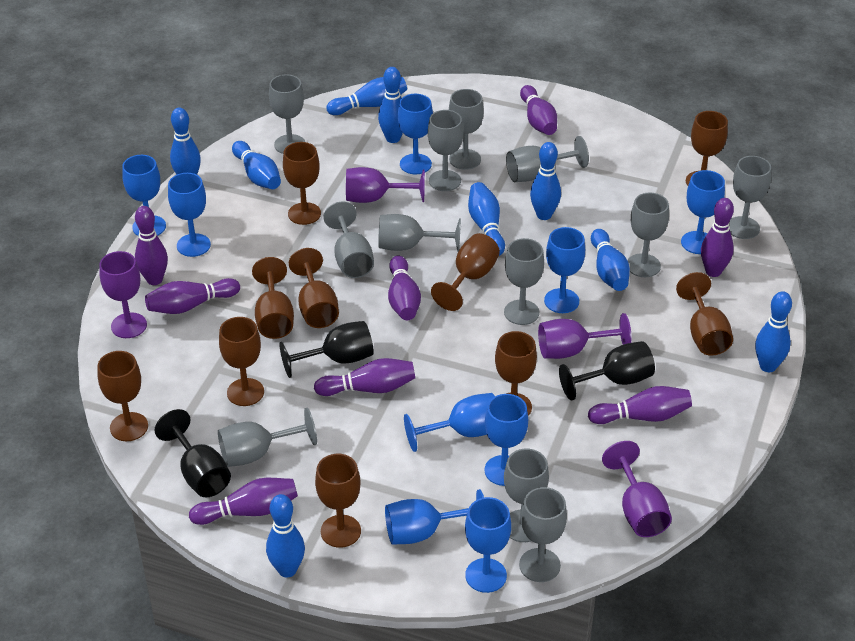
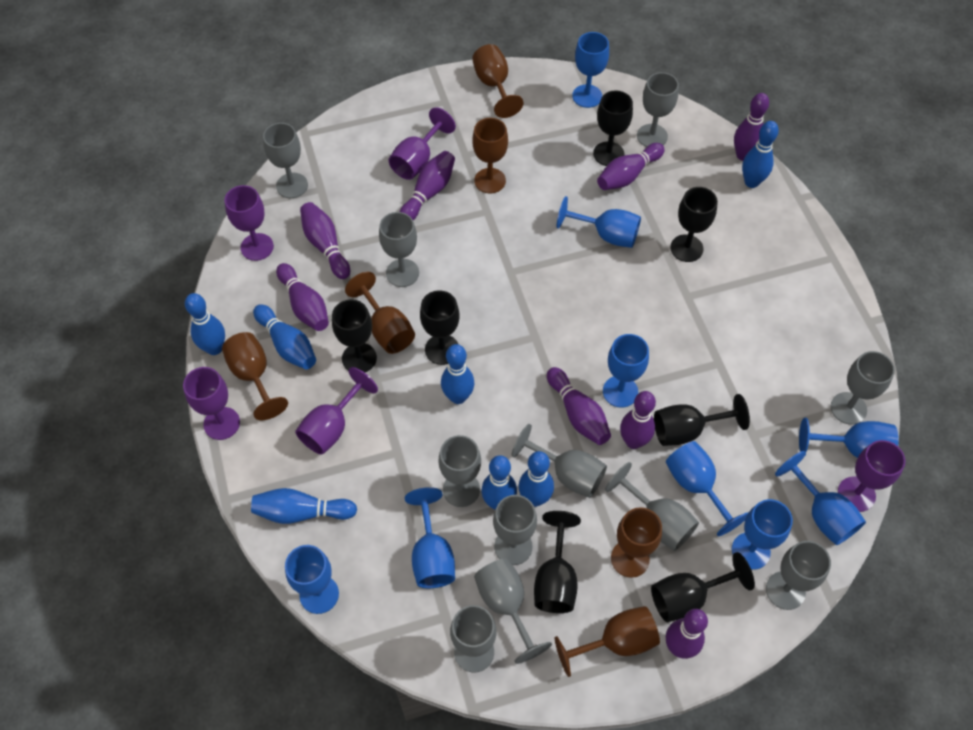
black goblet: 3 -> 7
blue bowling pin: 9 -> 7
brown goblet: 10 -> 6
grey goblet: 12 -> 11
purple goblet: 4 -> 5

